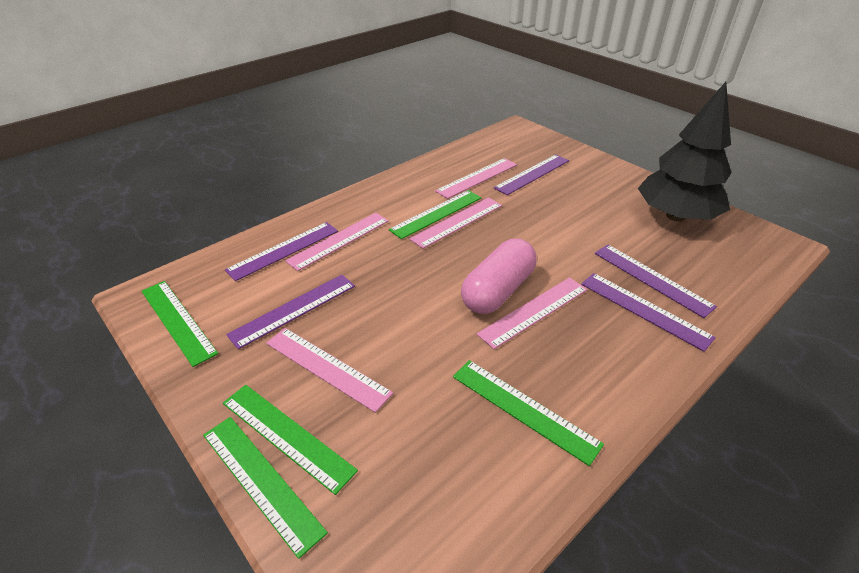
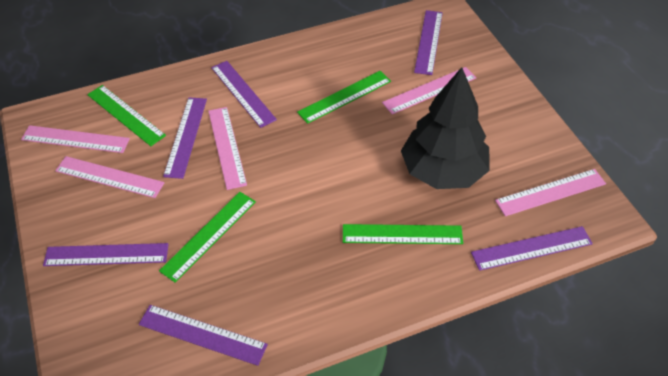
green ruler: 5 -> 4
pink capsule: 1 -> 0
purple ruler: 5 -> 6

